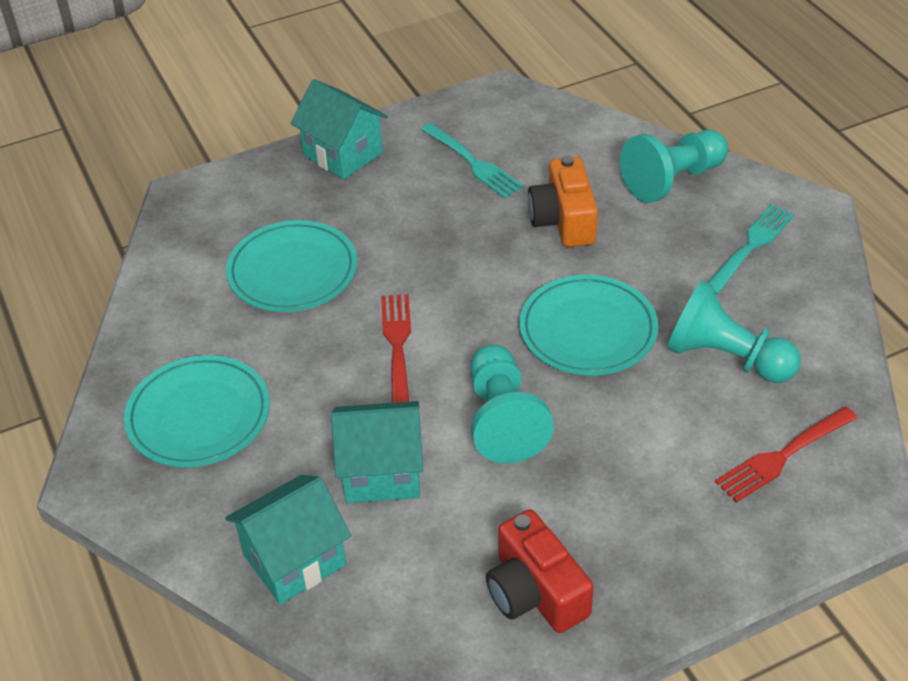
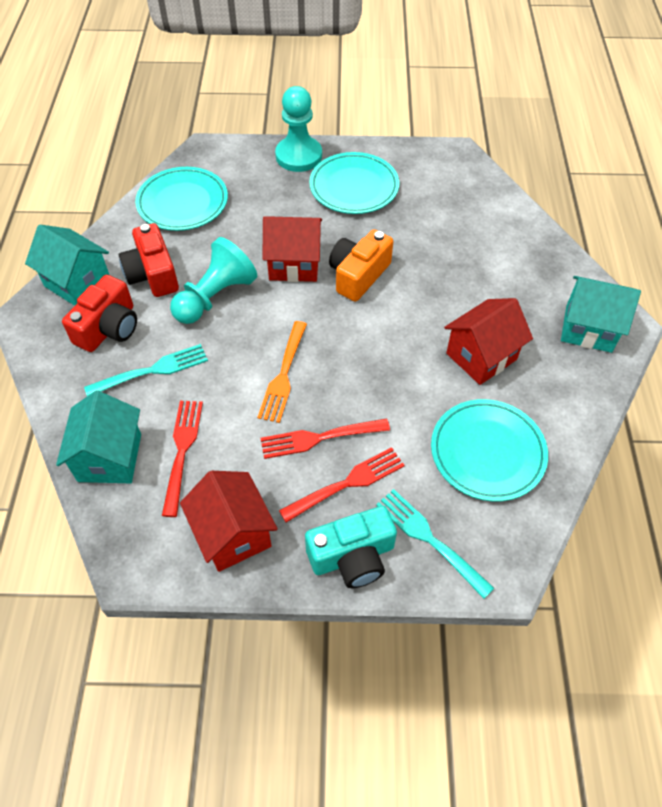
orange fork: 0 -> 1
red camera: 1 -> 2
red fork: 2 -> 3
red house: 0 -> 3
turquoise camera: 0 -> 1
turquoise pawn: 3 -> 2

